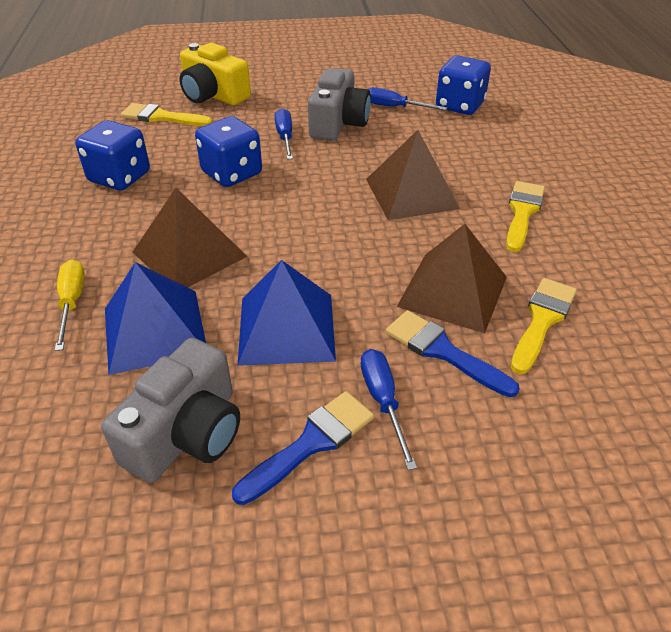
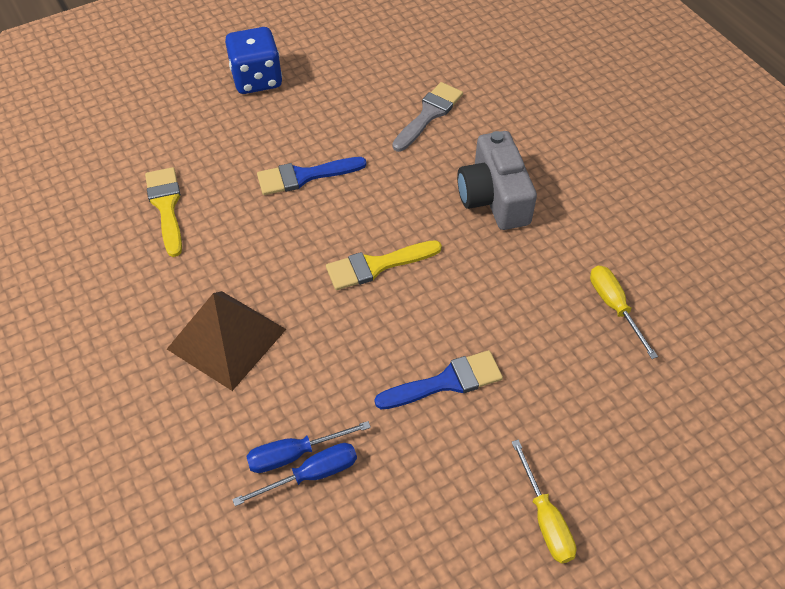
blue dice: 3 -> 1
blue pyramid: 2 -> 0
blue screwdriver: 3 -> 2
brown pyramid: 3 -> 1
grey brush: 0 -> 1
grey camera: 2 -> 1
yellow brush: 3 -> 2
yellow camera: 1 -> 0
yellow screwdriver: 1 -> 2

